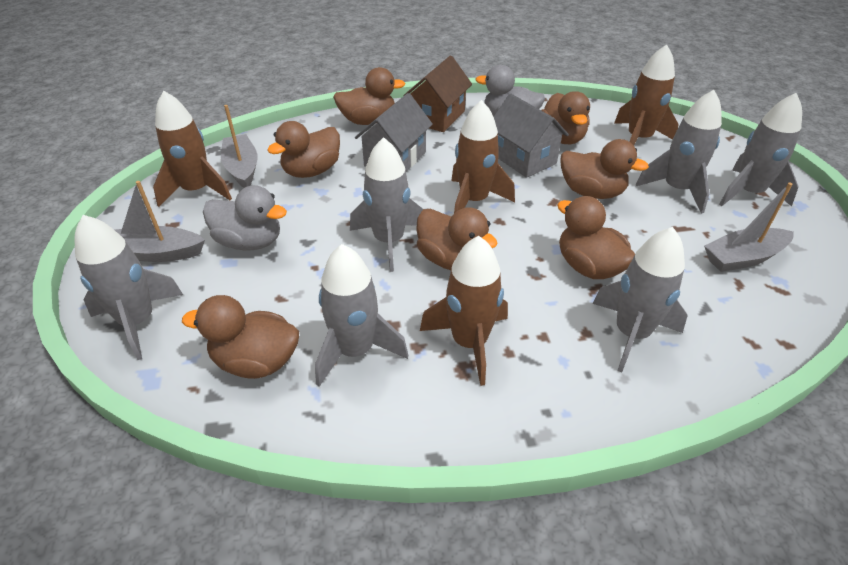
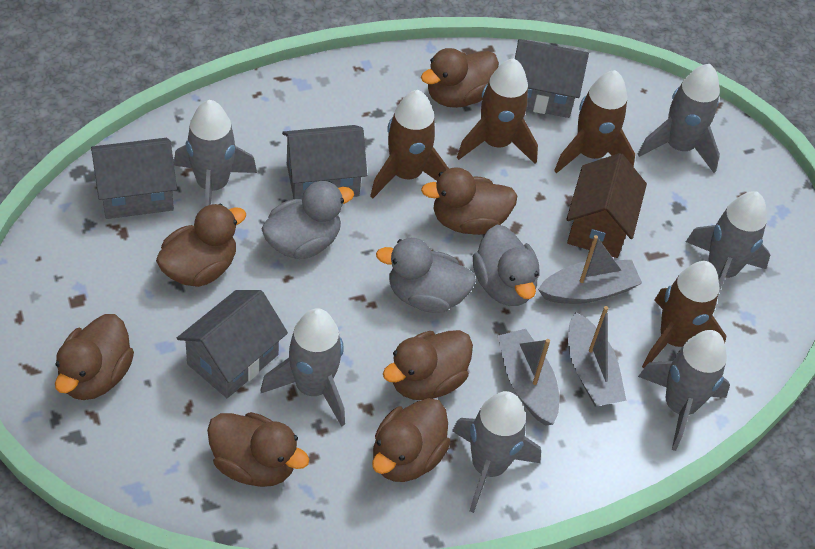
grey duck: 2 -> 3
grey house: 2 -> 4

